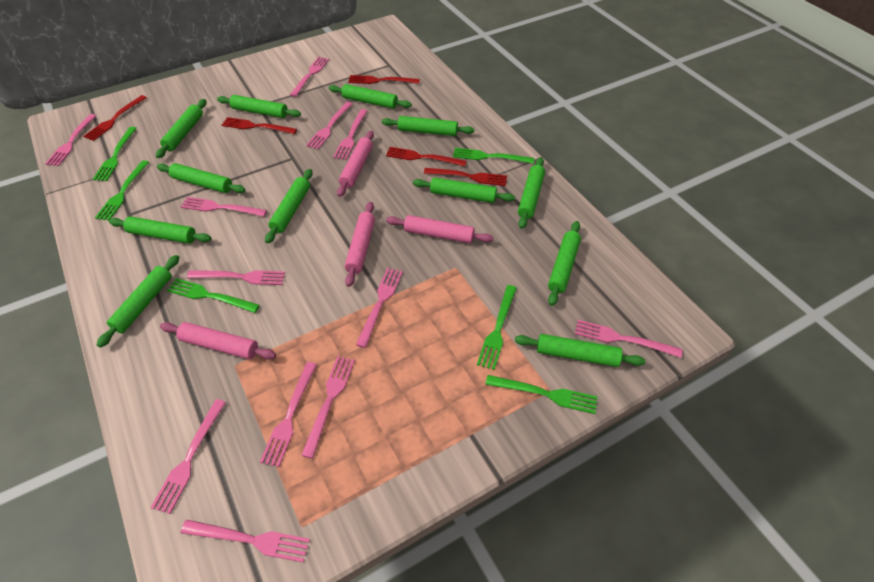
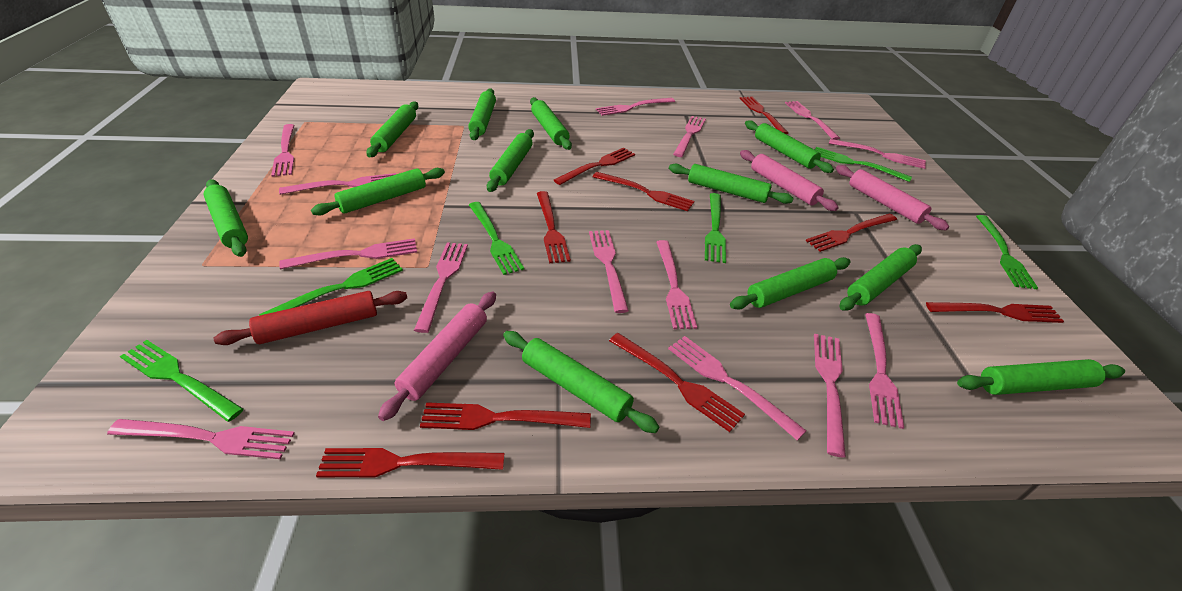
pink fork: 12 -> 14
pink rolling pin: 4 -> 3
red fork: 5 -> 9
red rolling pin: 0 -> 1

